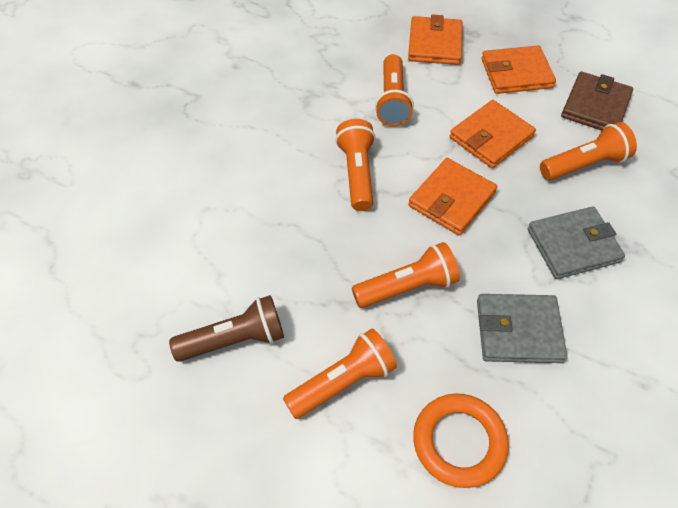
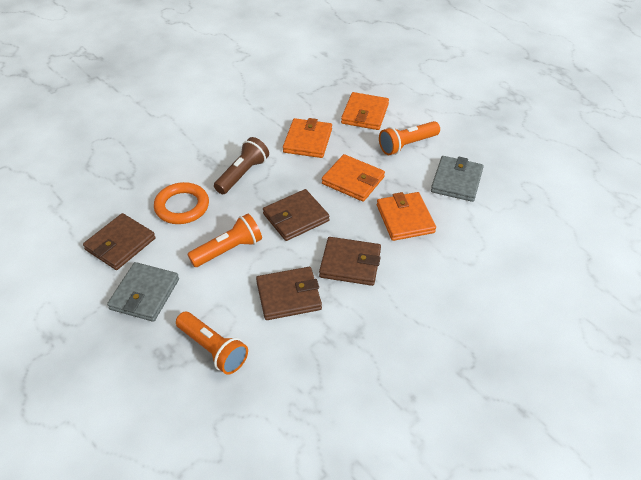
brown wallet: 1 -> 4
orange flashlight: 5 -> 3

